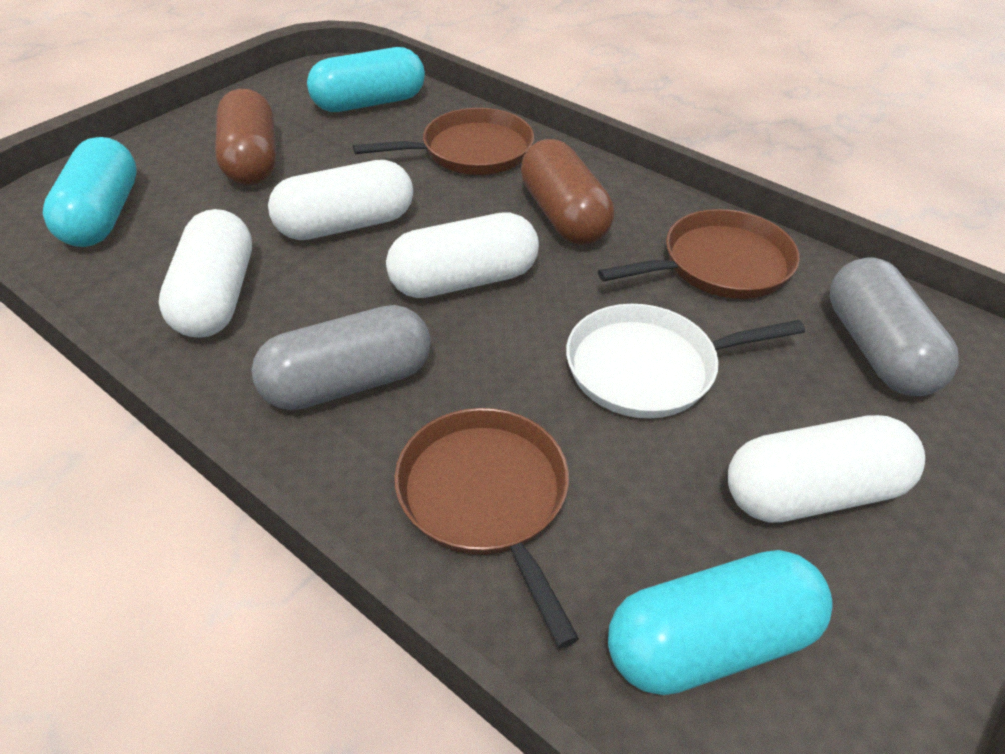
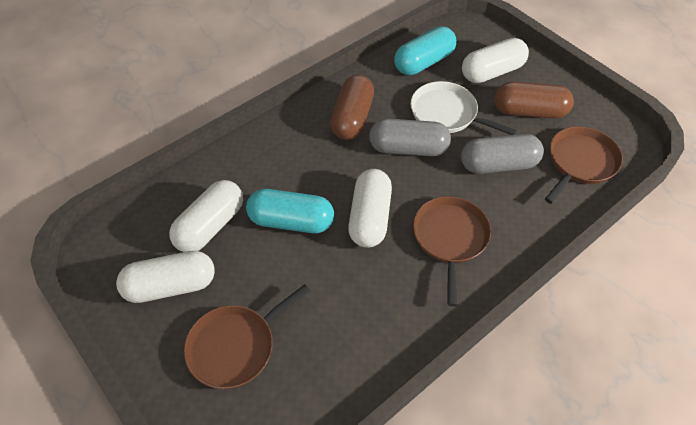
turquoise capsule: 3 -> 2

